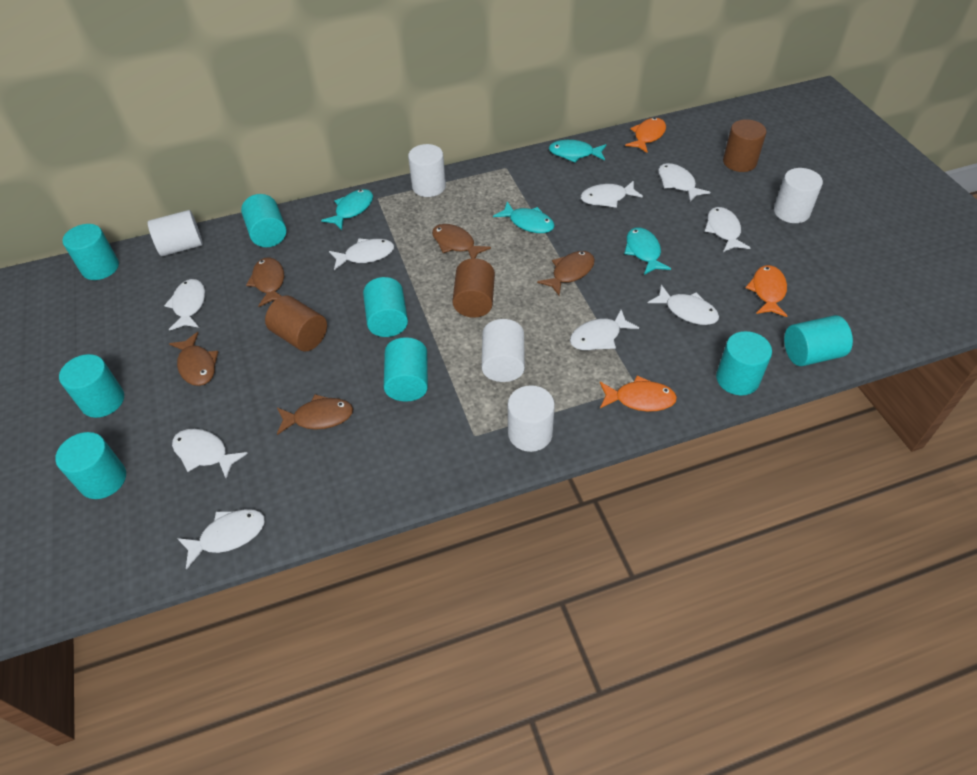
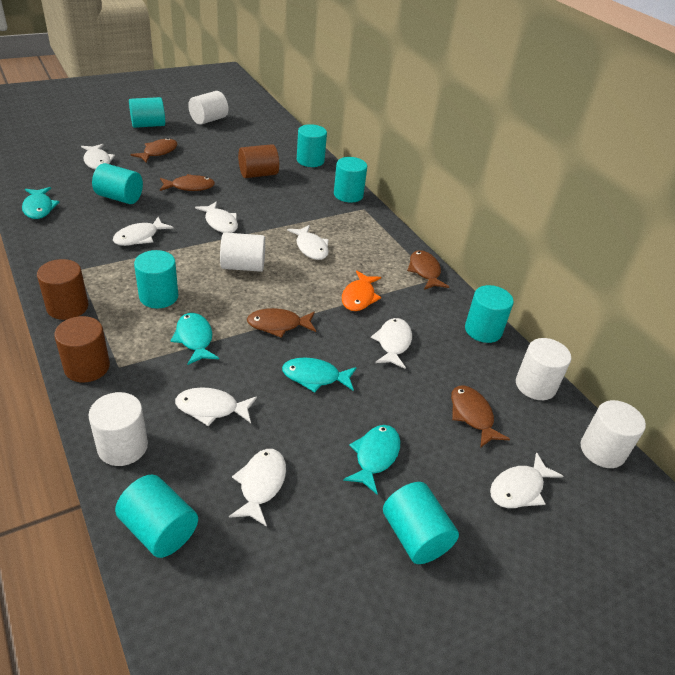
orange fish: 3 -> 1
white fish: 9 -> 8

